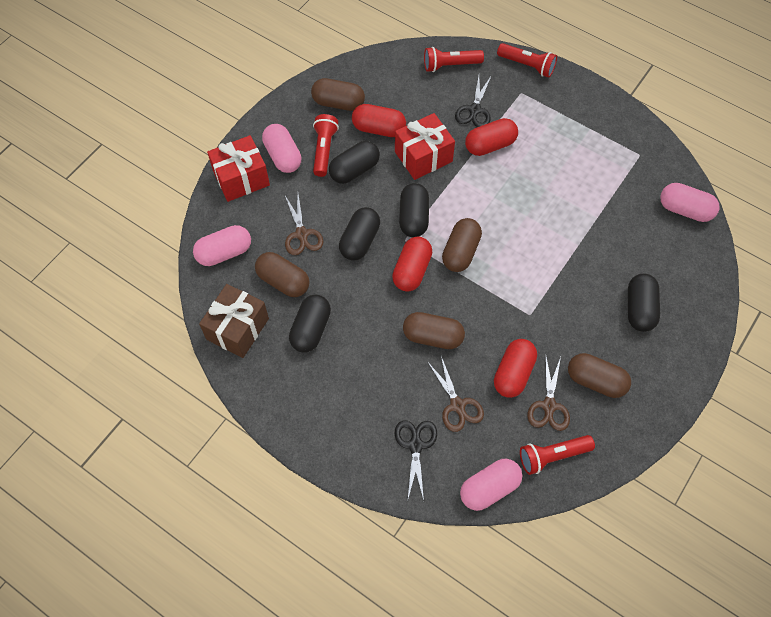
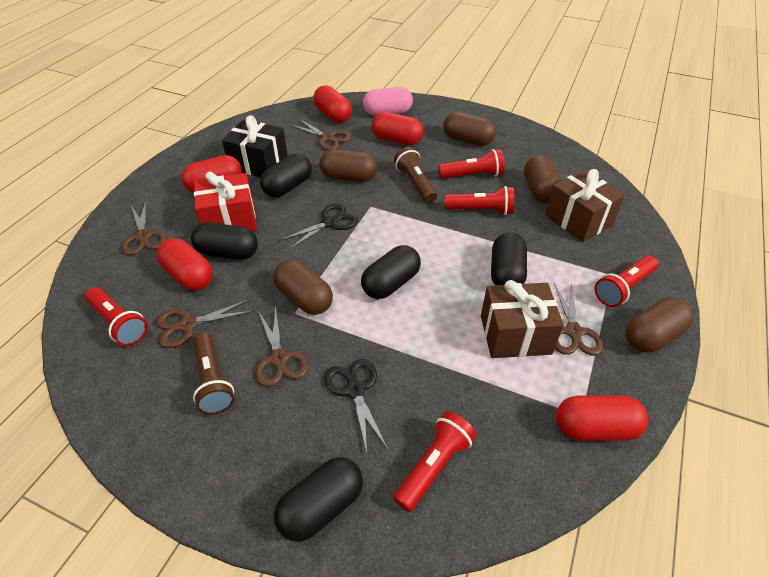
black gift: 0 -> 1
brown flashlight: 0 -> 2
brown gift: 1 -> 2
brown scissors: 3 -> 5
pink capsule: 4 -> 1
red capsule: 4 -> 5
red flashlight: 4 -> 5
red gift: 2 -> 1

